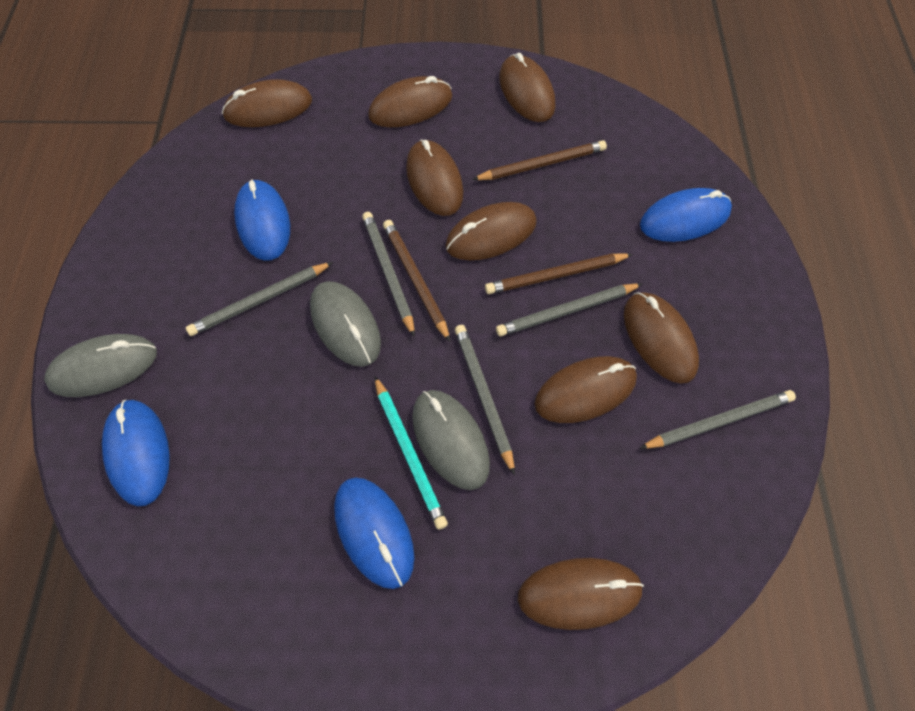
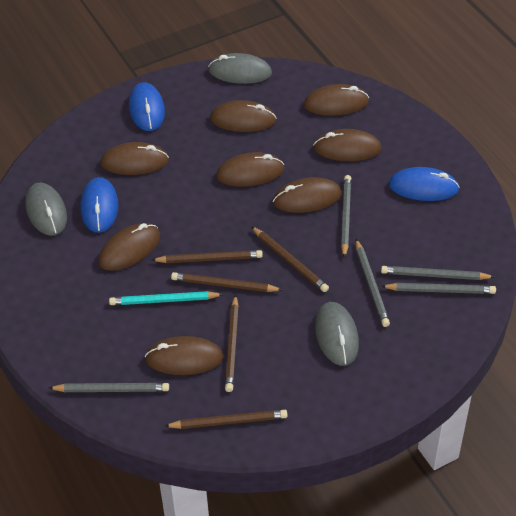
blue mouse: 4 -> 3
brown pencil: 3 -> 5

